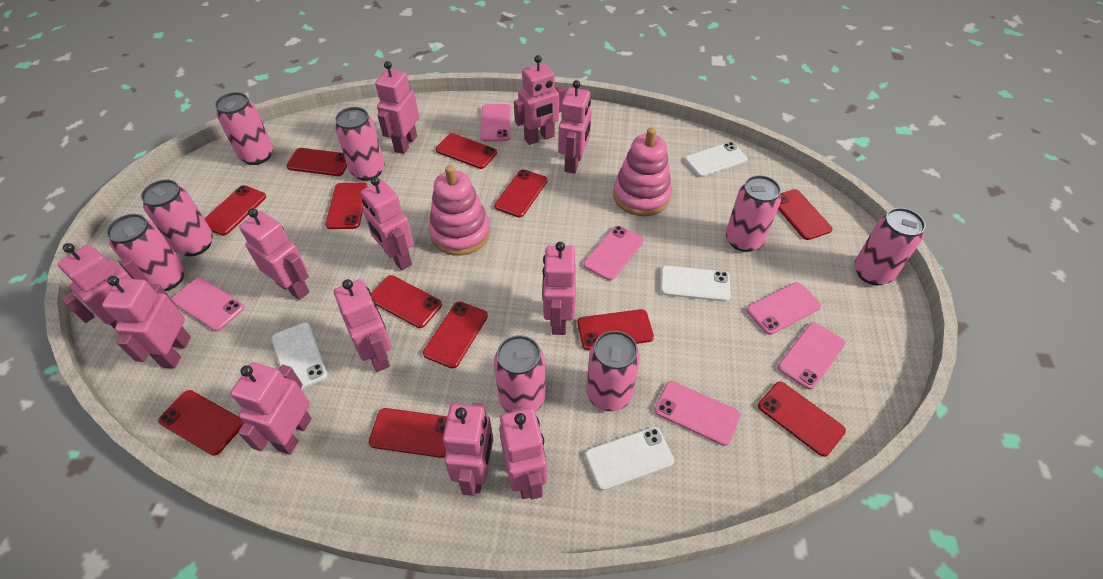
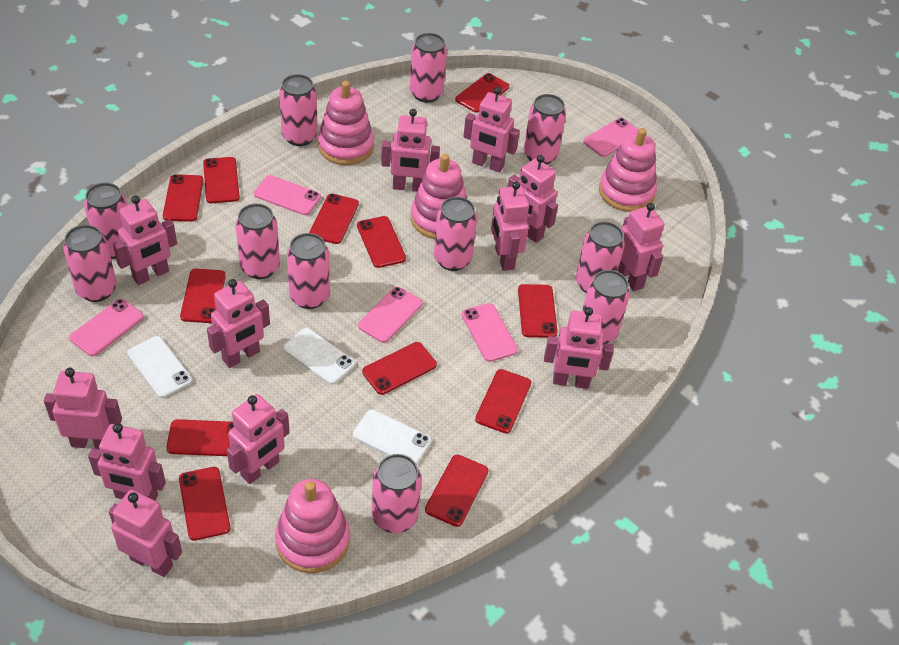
pink can: 8 -> 11
pink phone: 6 -> 5
pink stacking toy: 2 -> 4
white phone: 4 -> 3

